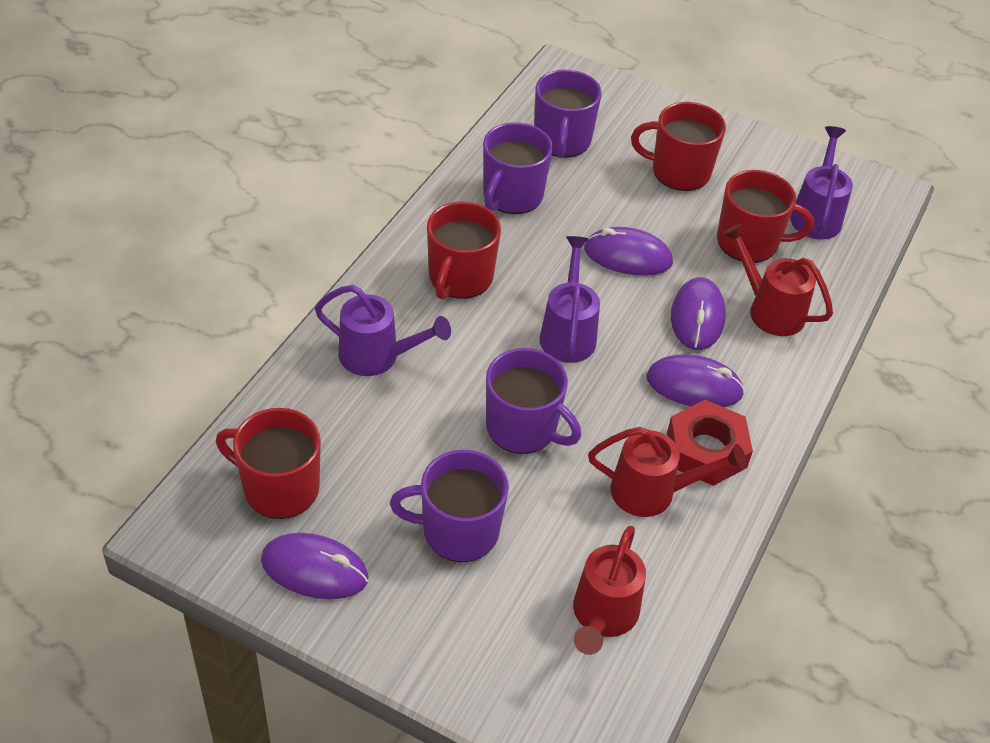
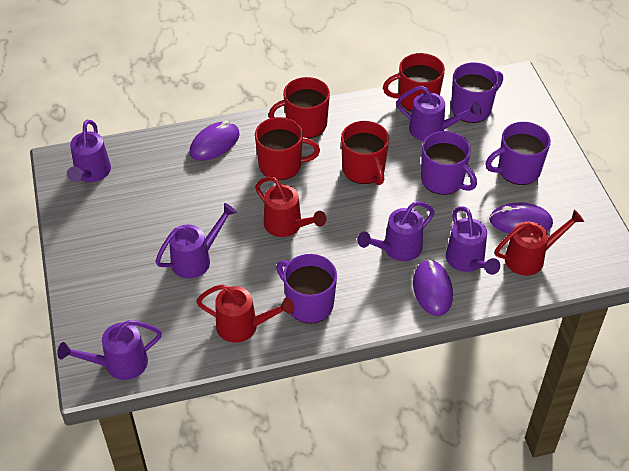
purple mouse: 4 -> 3
purple watering can: 3 -> 6
red nut: 1 -> 0

